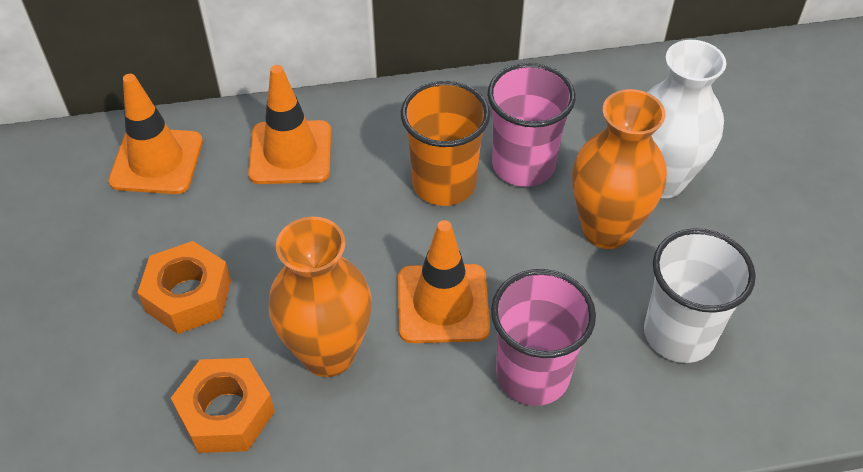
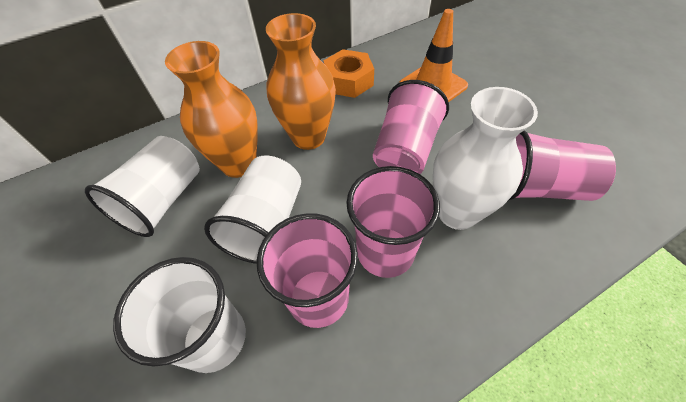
orange cup: 1 -> 0
orange nut: 2 -> 1
orange traffic cone: 3 -> 1
pink cup: 2 -> 4
white cup: 1 -> 3

